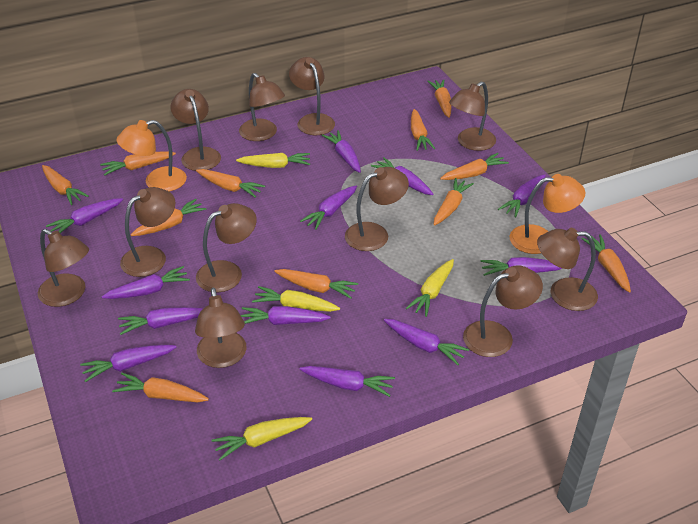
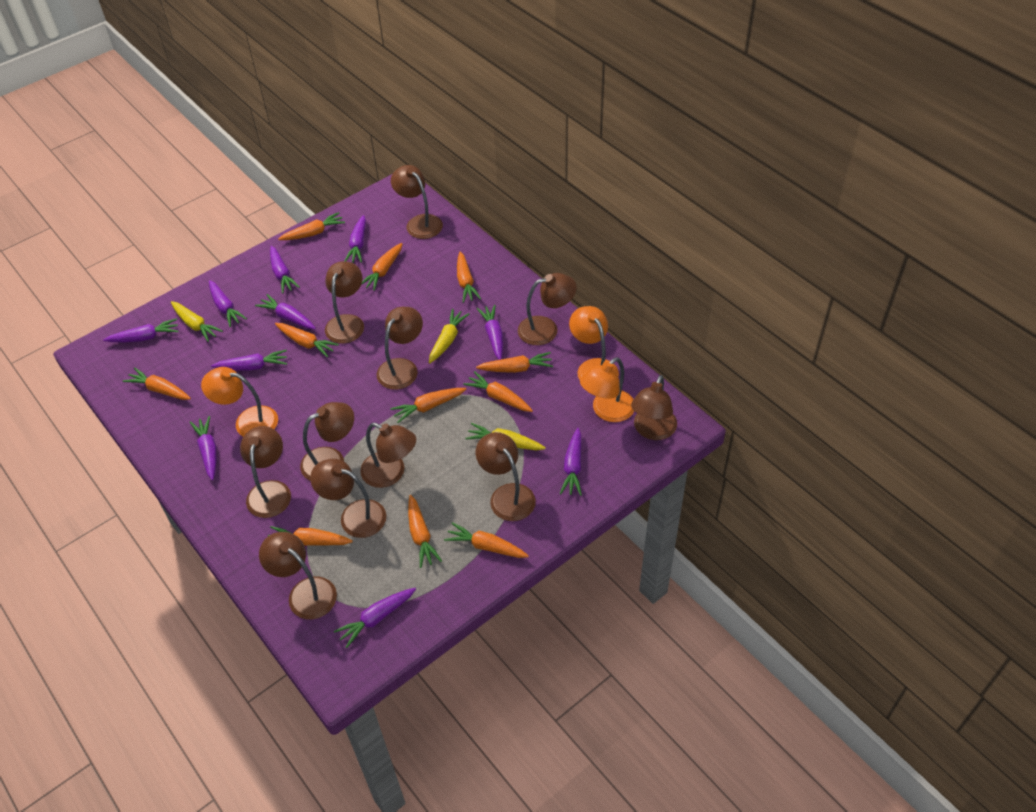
orange lamp: 2 -> 3
purple carrot: 12 -> 10
yellow carrot: 4 -> 3

